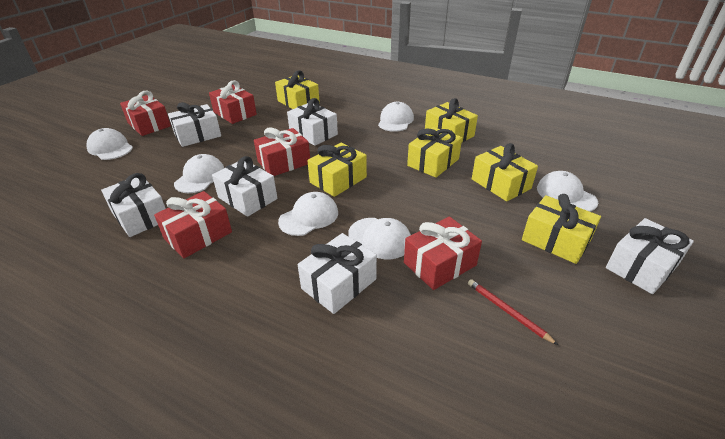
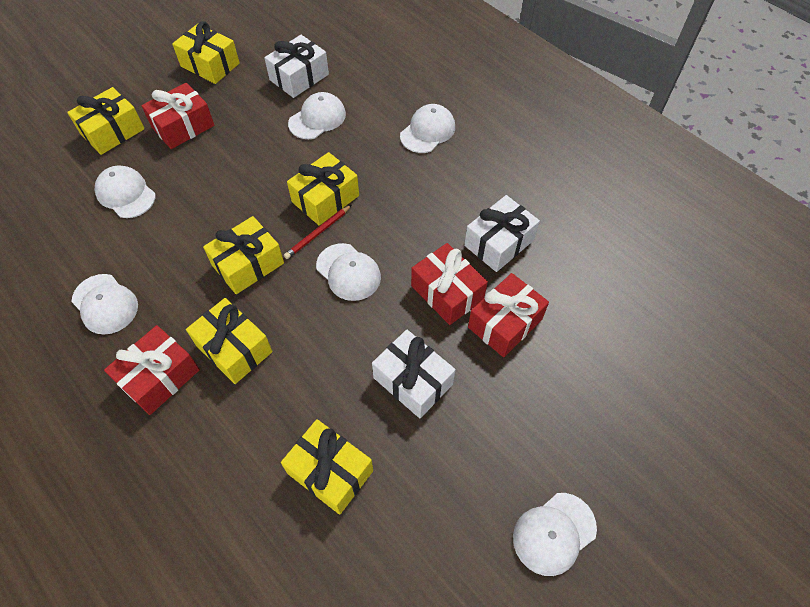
red gift: 5 -> 4
white gift: 6 -> 3

